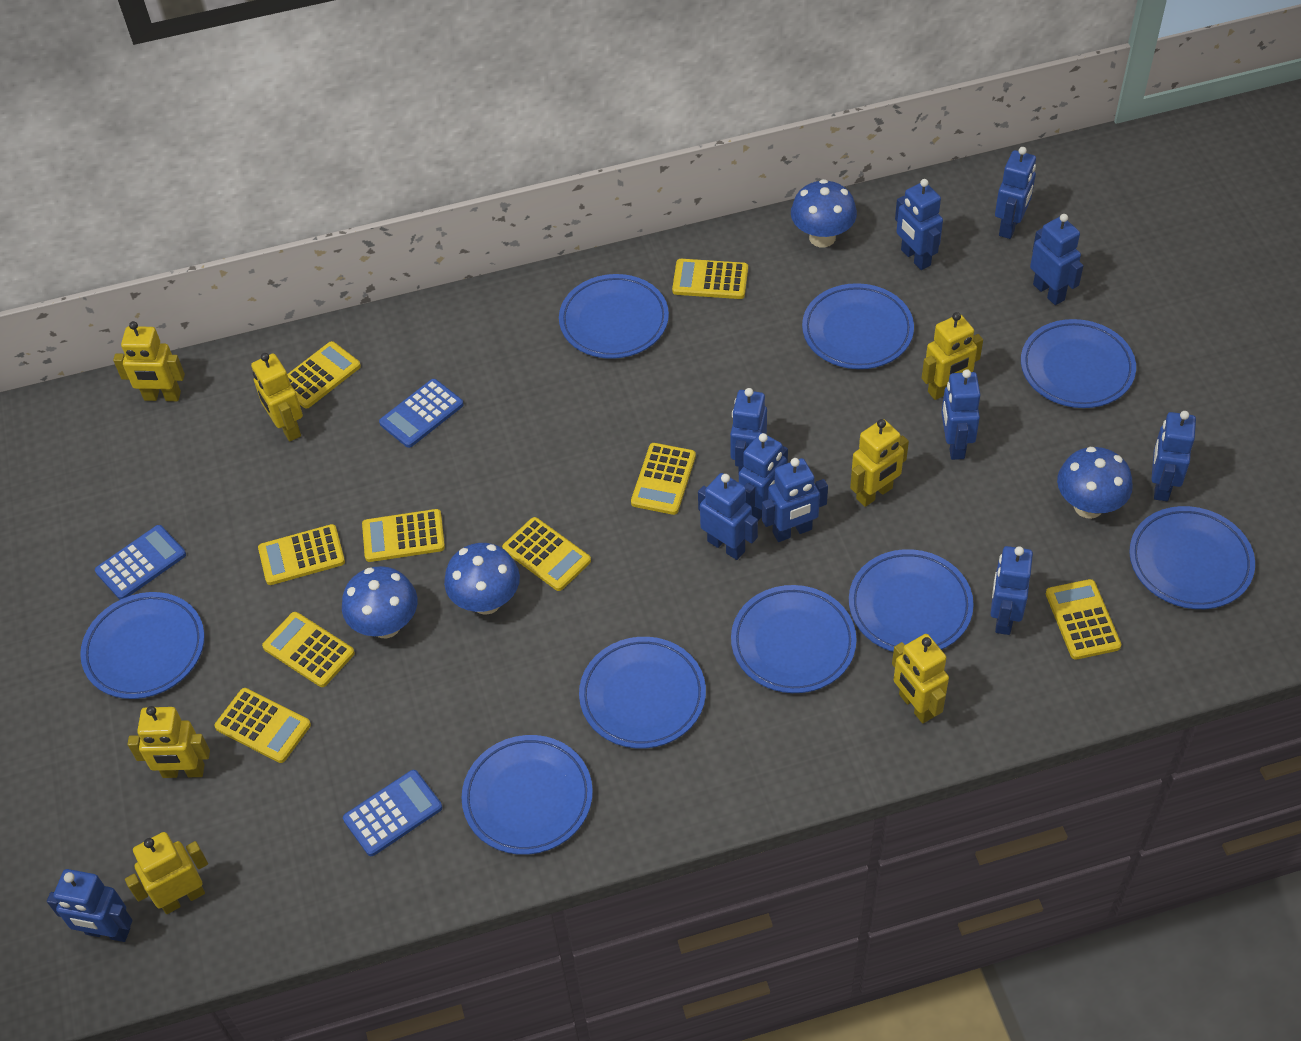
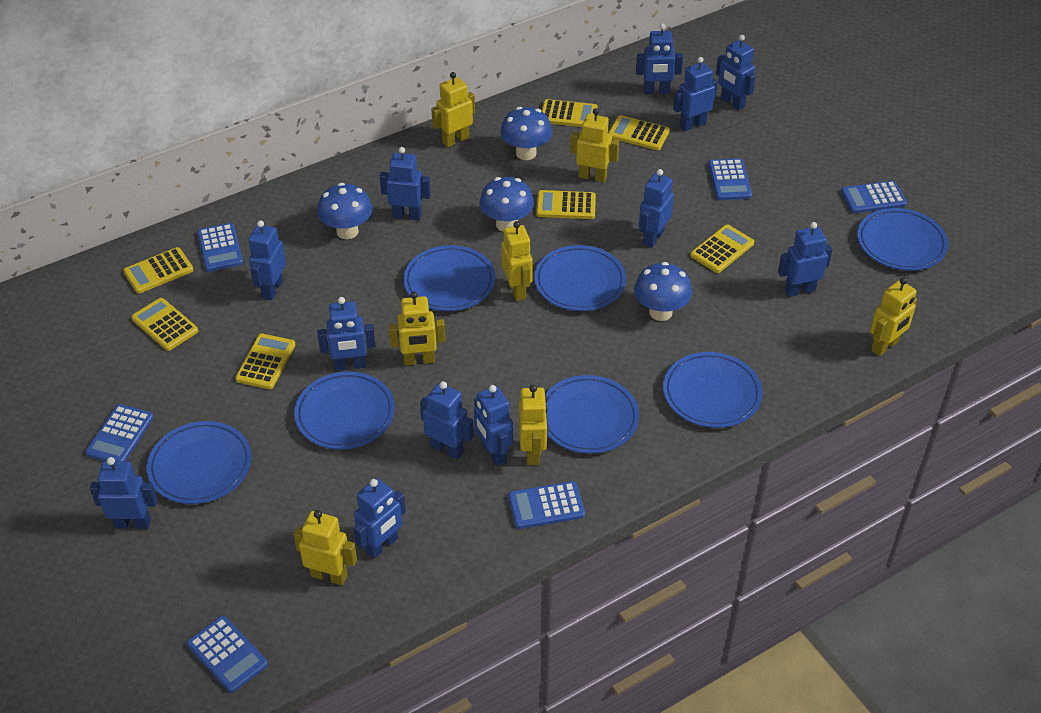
blue calculator: 3 -> 6
blue plate: 9 -> 7
blue robot: 11 -> 12
yellow calculator: 9 -> 7

